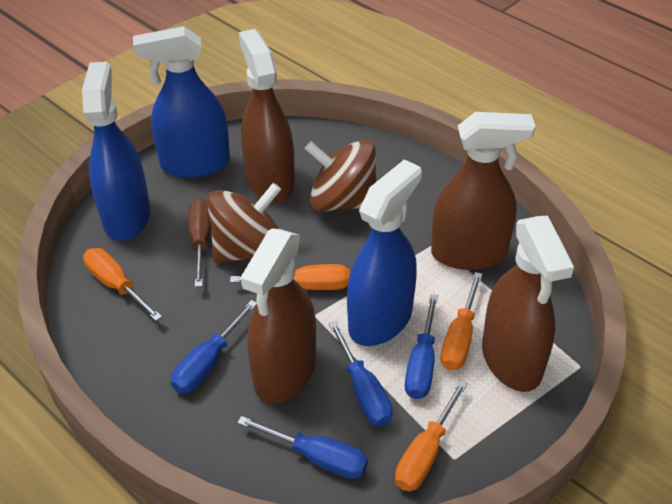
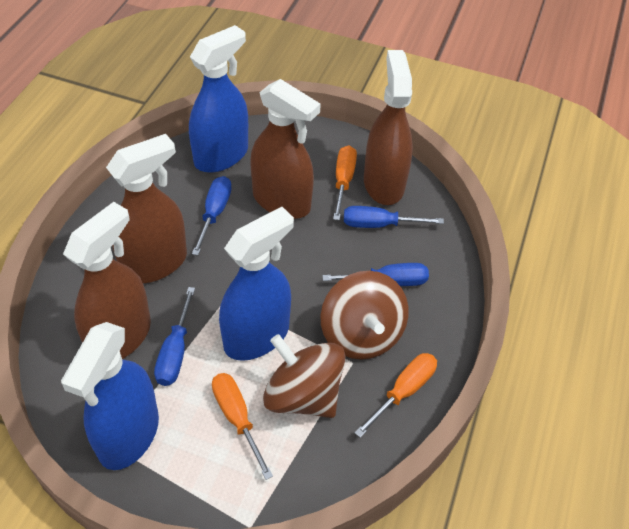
brown screwdriver: 1 -> 0
orange screwdriver: 4 -> 3

